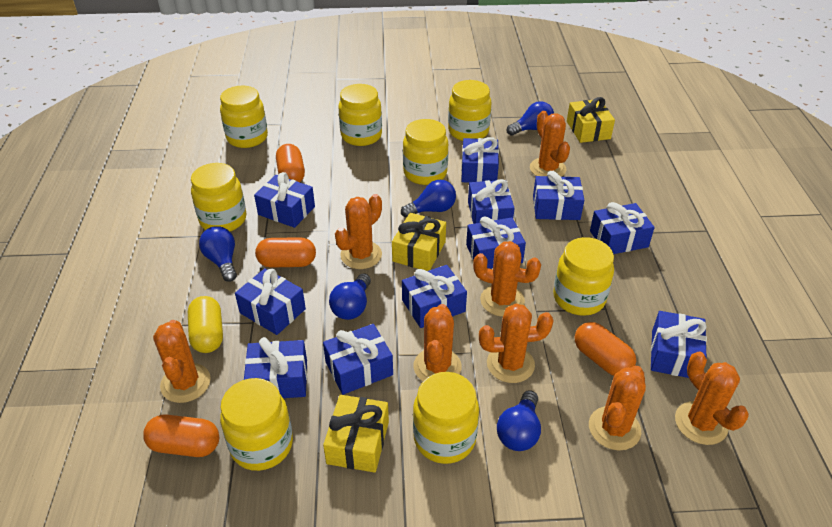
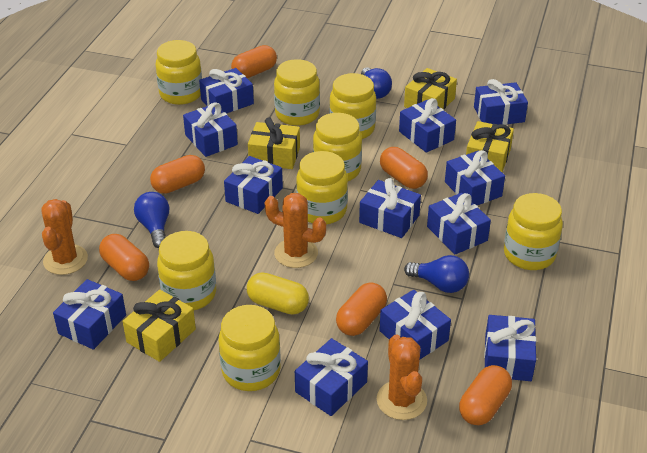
blue gift: 11 -> 12
blue light bulb: 5 -> 3
orange cactus: 8 -> 3
orange capsule: 4 -> 6
yellow gift: 3 -> 4

